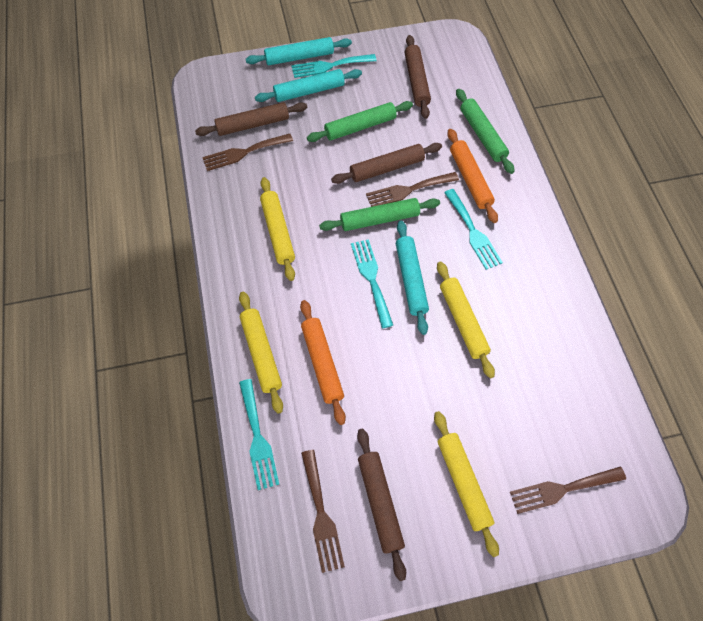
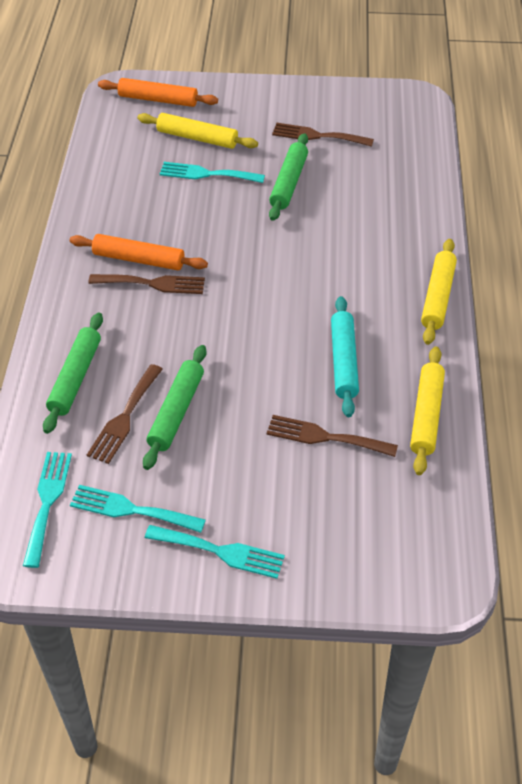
brown rolling pin: 4 -> 0
turquoise rolling pin: 3 -> 1
yellow rolling pin: 4 -> 3

